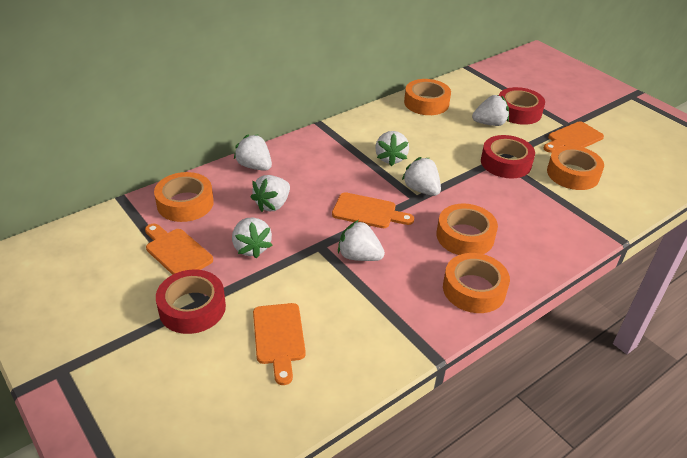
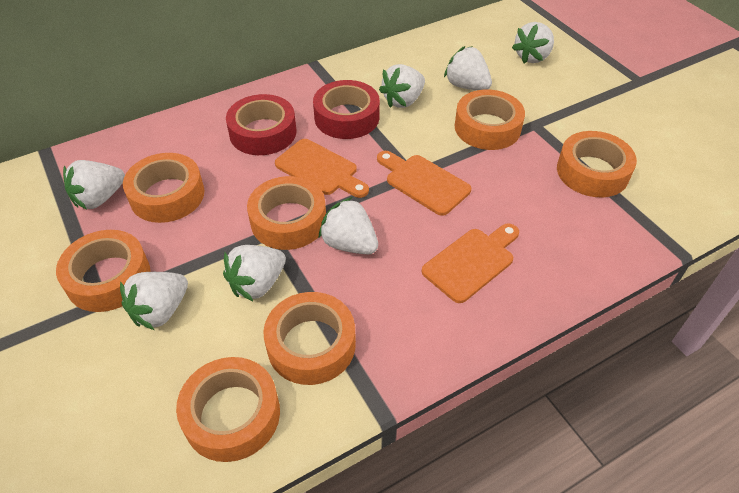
orange cutting board: 4 -> 3
orange tape: 5 -> 7
red tape: 3 -> 2

